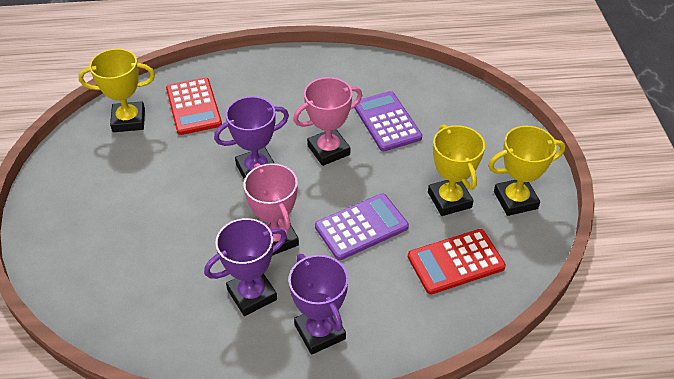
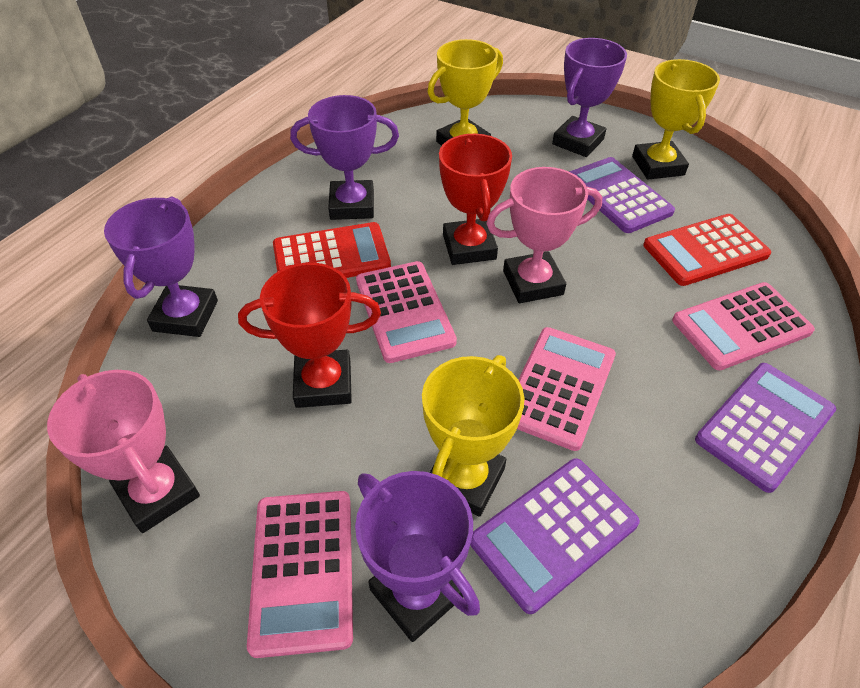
pink calculator: 0 -> 4
purple calculator: 2 -> 3
purple trophy: 3 -> 4
red trophy: 0 -> 2

